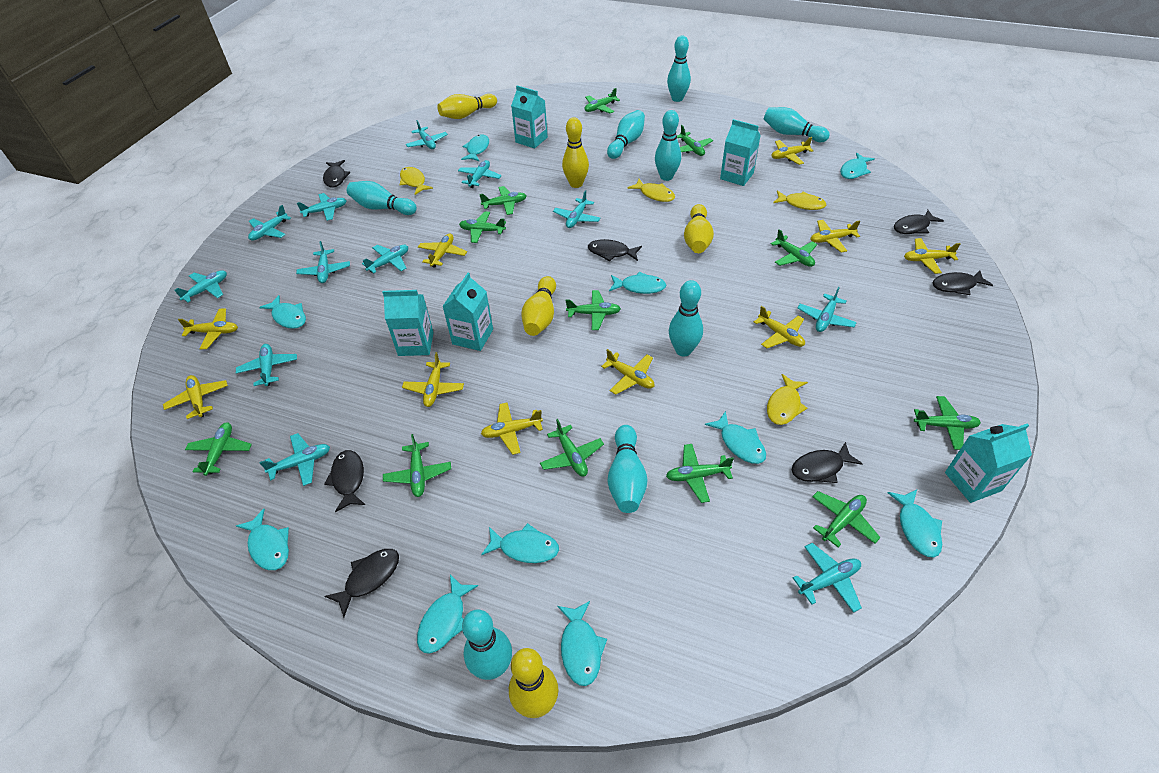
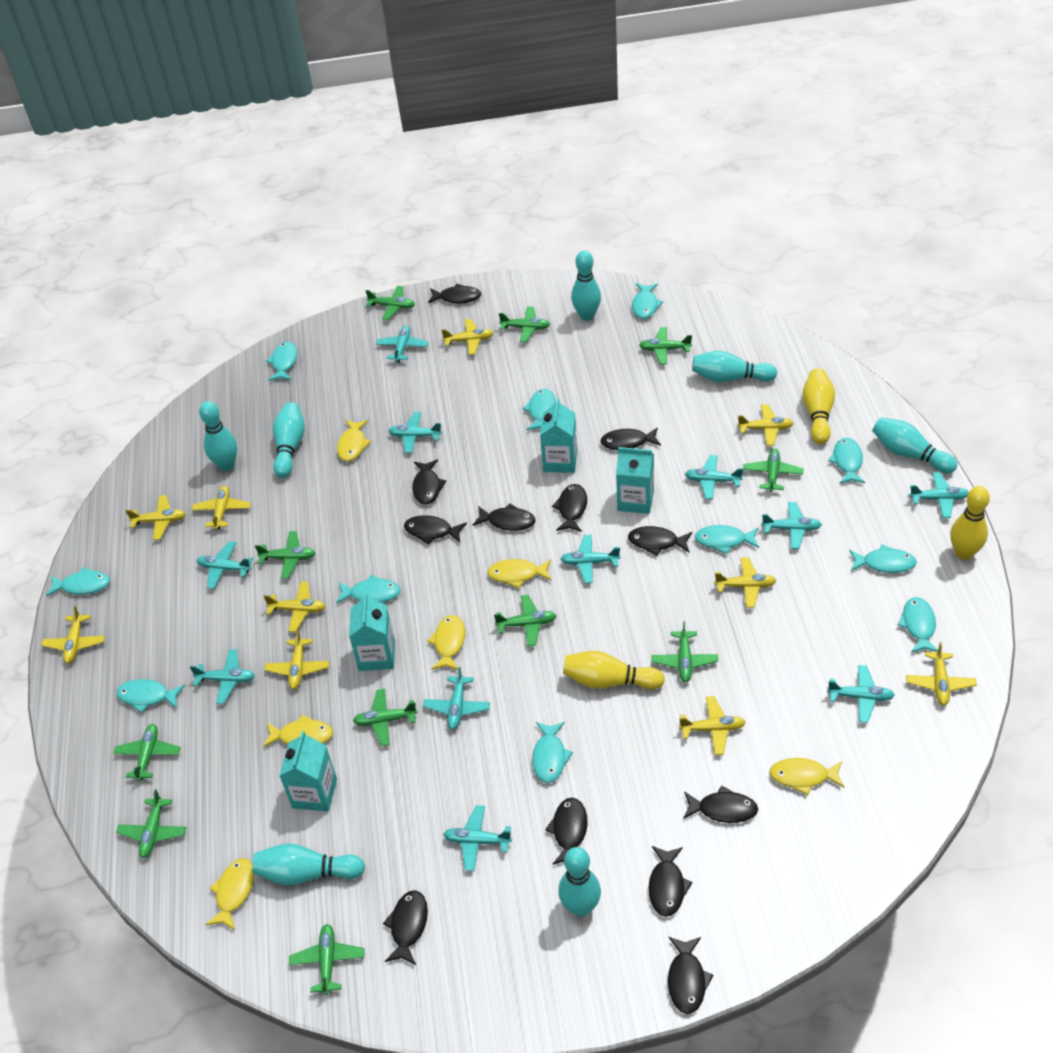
black fish: 7 -> 12
green plane: 12 -> 11
turquoise bowling pin: 8 -> 7
turquoise carton: 5 -> 4
turquoise fish: 10 -> 11
turquoise plane: 12 -> 11
yellow bowling pin: 5 -> 3
yellow fish: 4 -> 6

